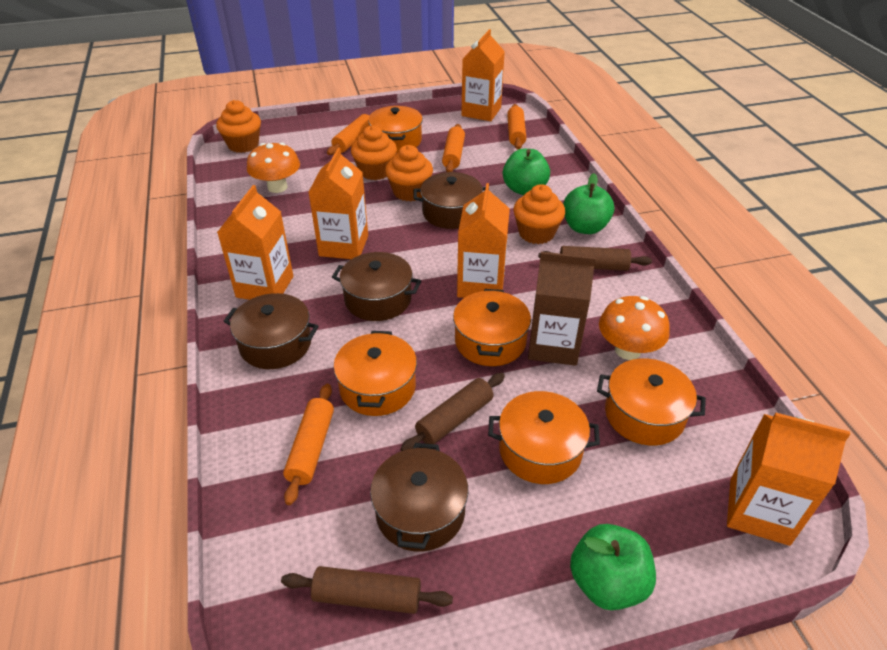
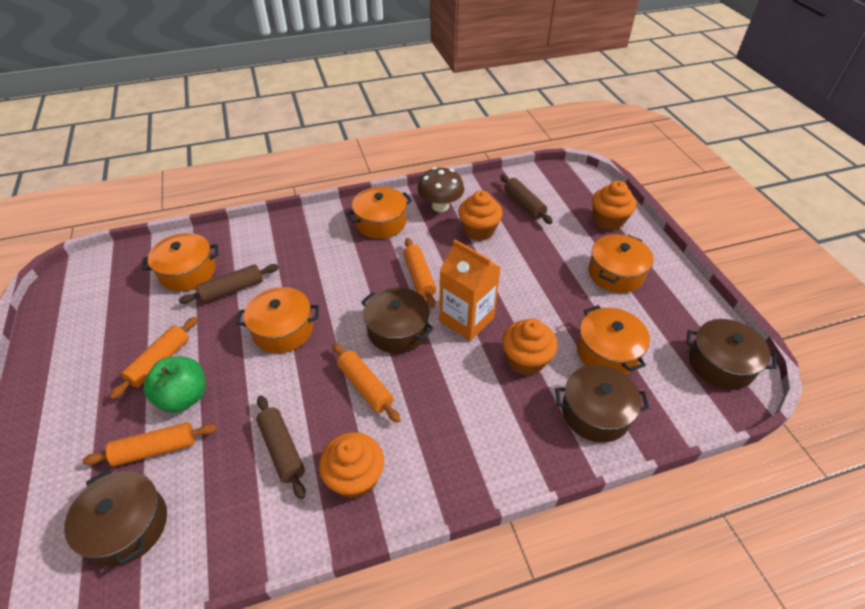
brown carton: 1 -> 0
brown mushroom: 0 -> 1
green apple: 3 -> 1
orange carton: 5 -> 1
orange mushroom: 2 -> 0

